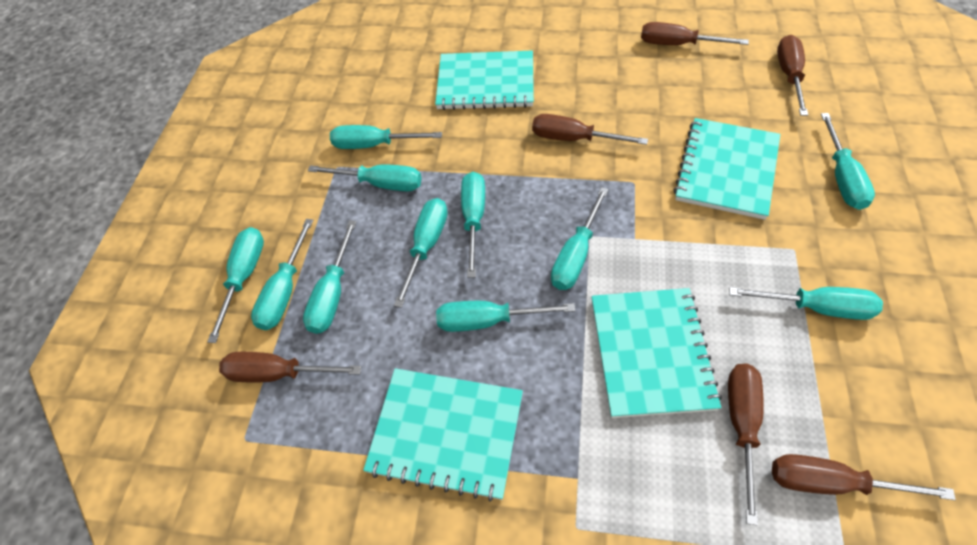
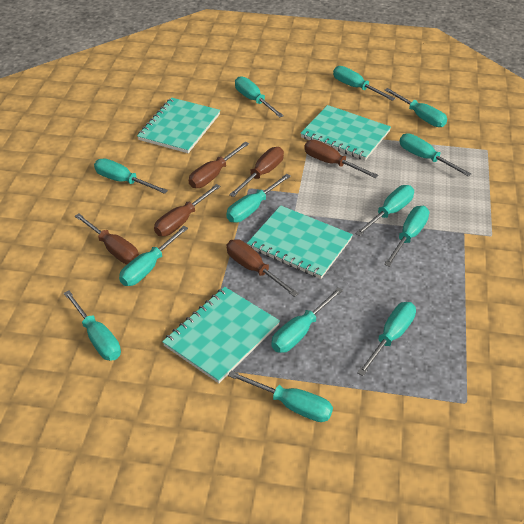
turquoise screwdriver: 11 -> 13

